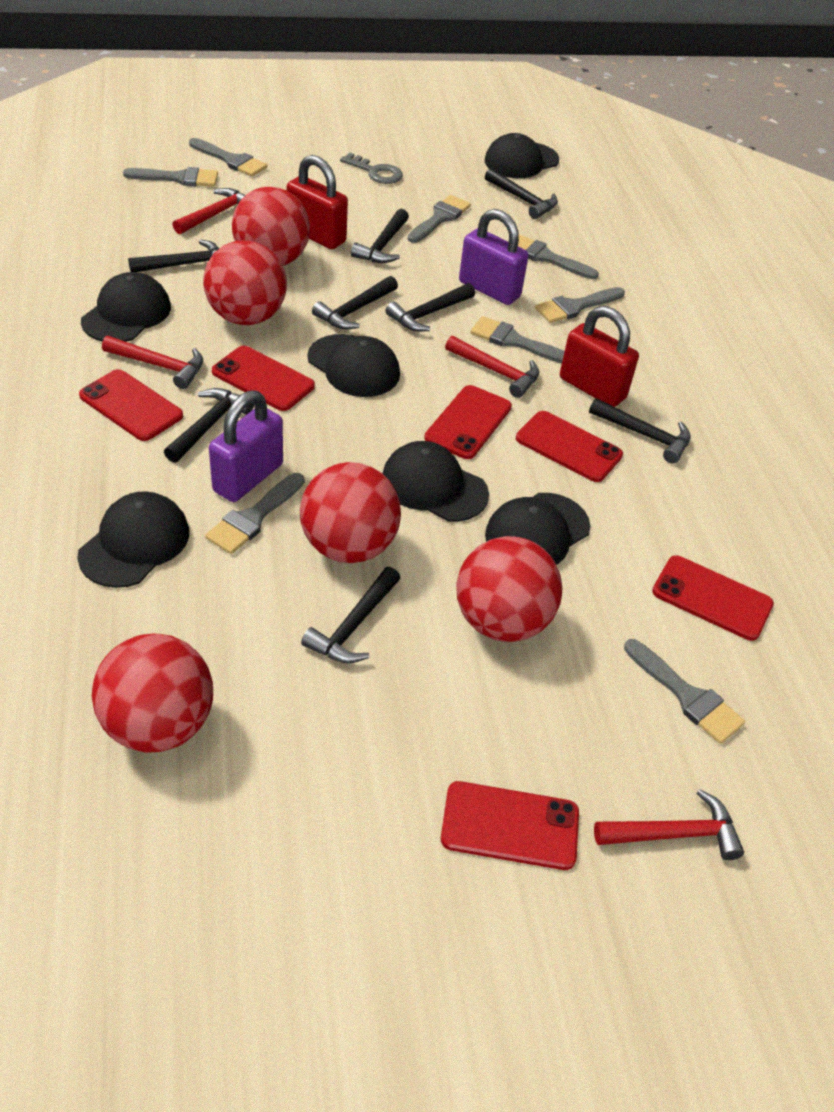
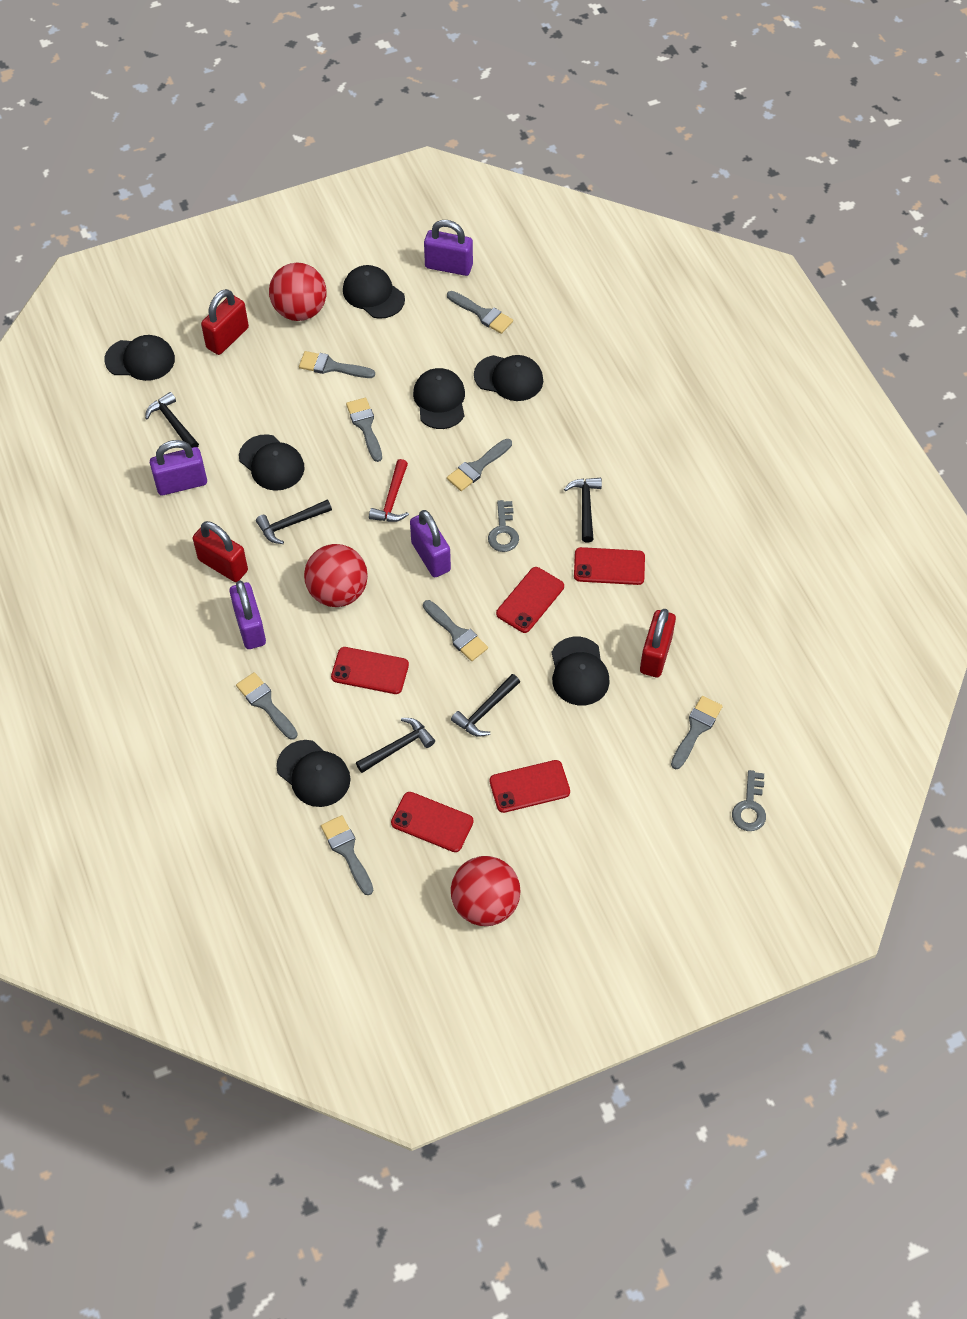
black cap: 6 -> 7
black hammer: 8 -> 5
grey key: 1 -> 2
purple padlock: 2 -> 4
red ball: 5 -> 3
red hammer: 4 -> 1
red padlock: 2 -> 3
red phone: 6 -> 5

